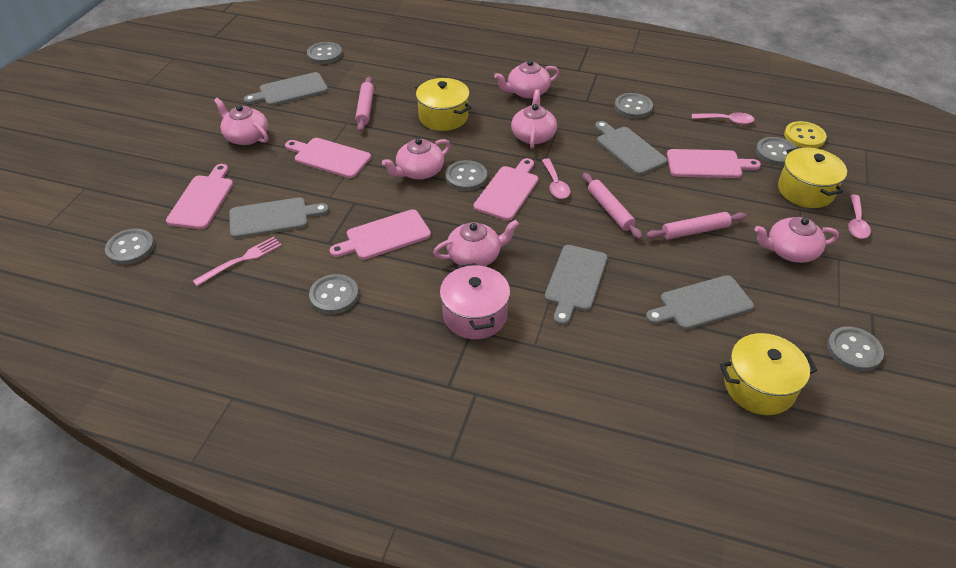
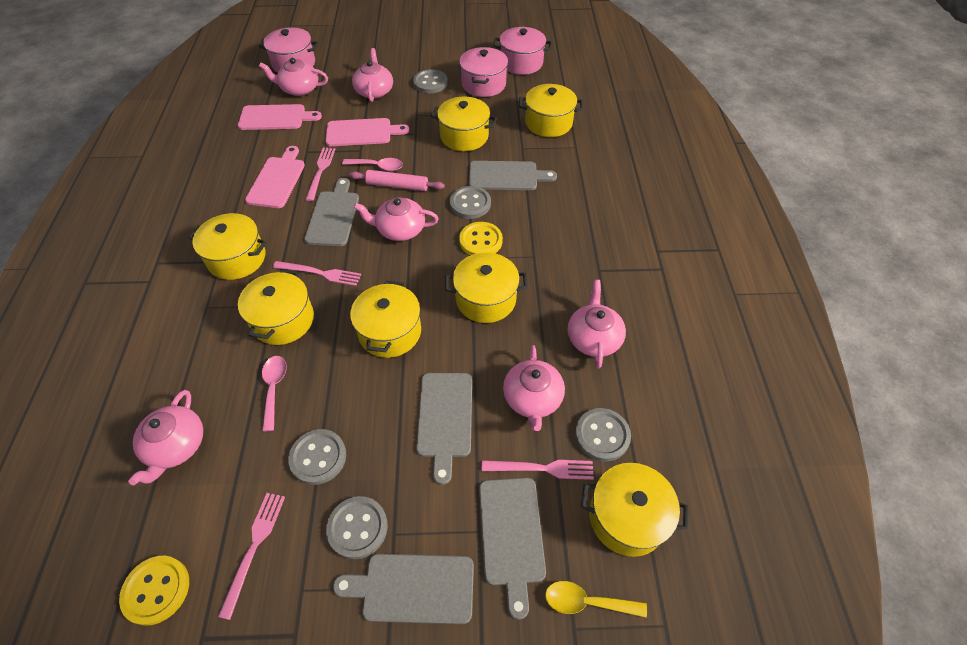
grey button: 7 -> 5
pink cutting board: 5 -> 3
pink fork: 1 -> 4
pink pot: 1 -> 3
pink rolling pin: 3 -> 1
pink spoon: 3 -> 2
yellow button: 1 -> 2
yellow pot: 3 -> 7
yellow spoon: 0 -> 1

